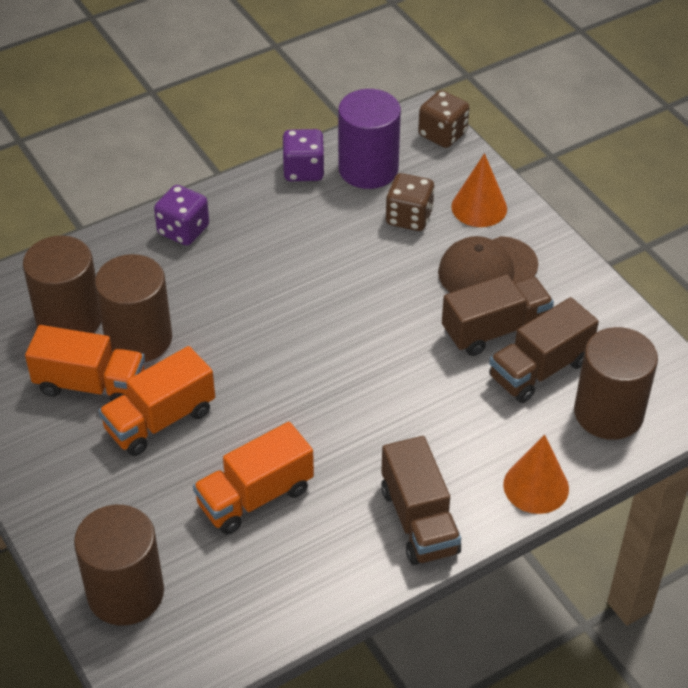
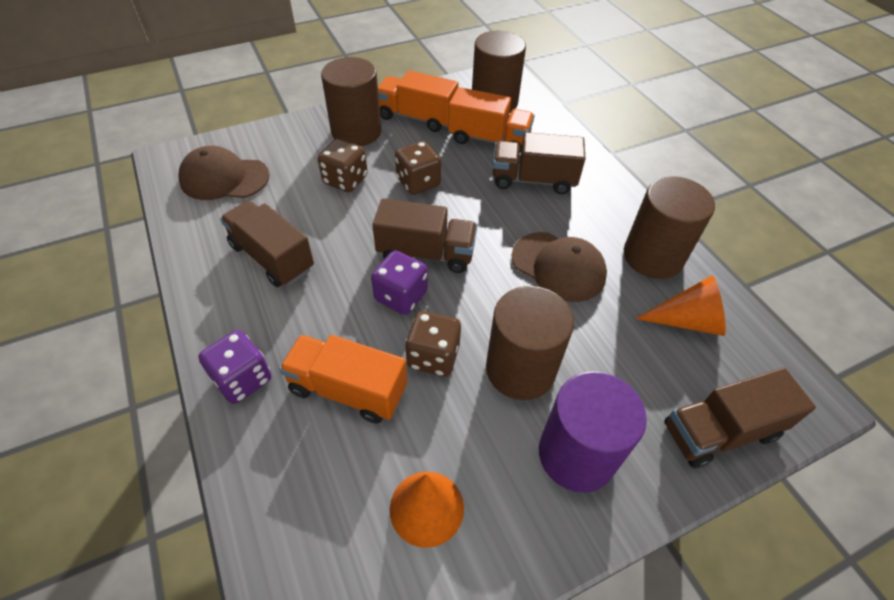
brown cap: 1 -> 2
brown dice: 2 -> 3
brown truck: 3 -> 4

